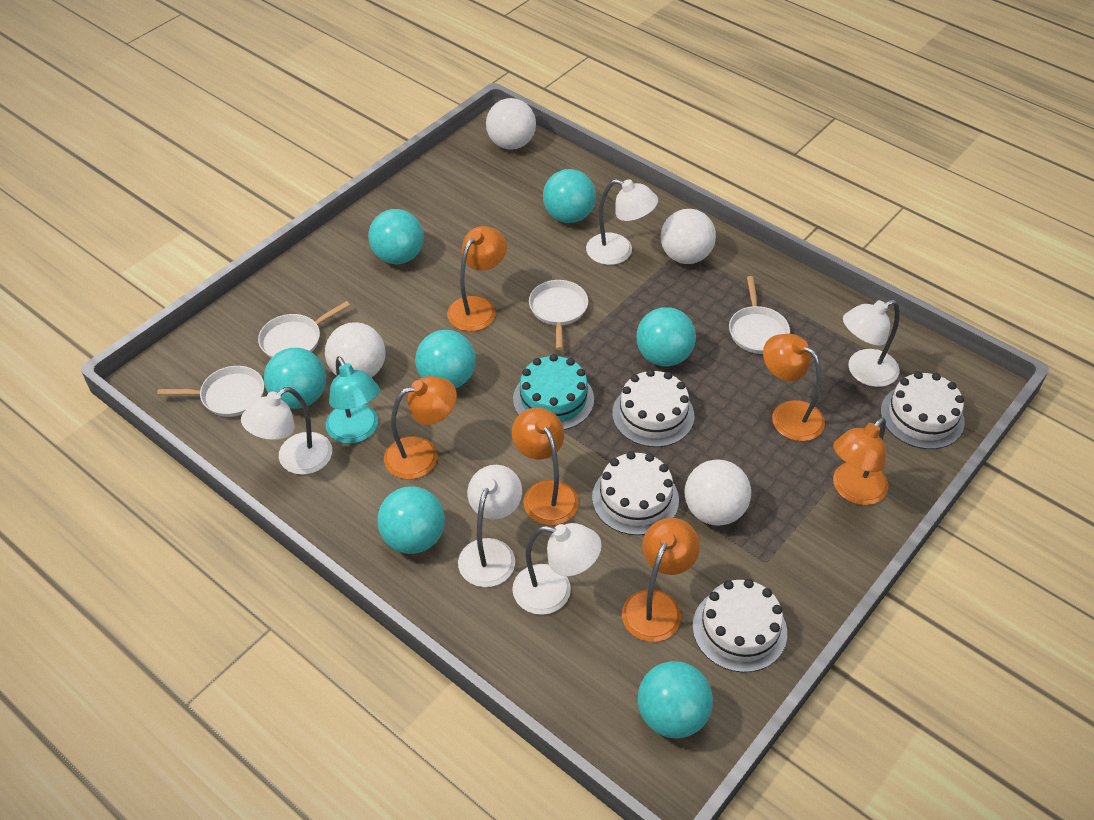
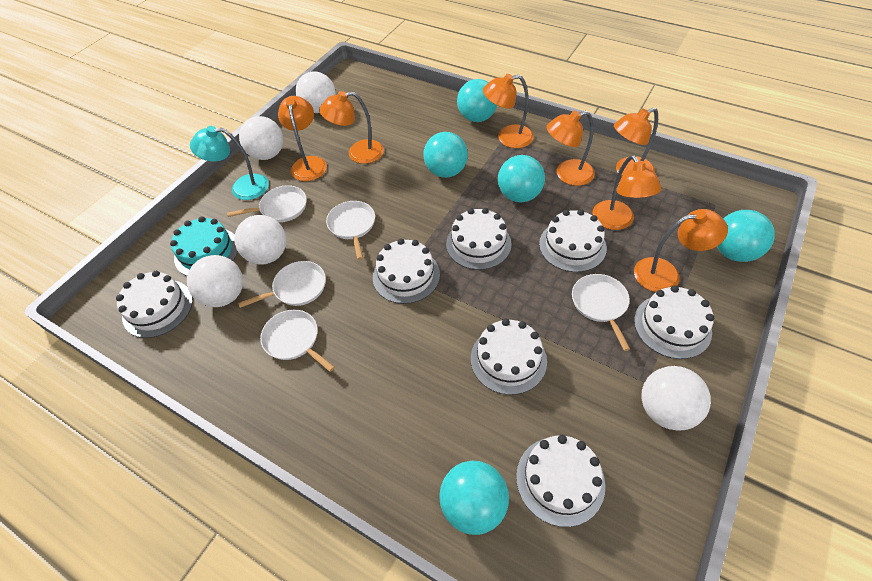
orange lamp: 6 -> 7
turquoise ball: 7 -> 5
white ball: 4 -> 5
white cake: 4 -> 7
white lamp: 5 -> 0
white pan: 4 -> 5

